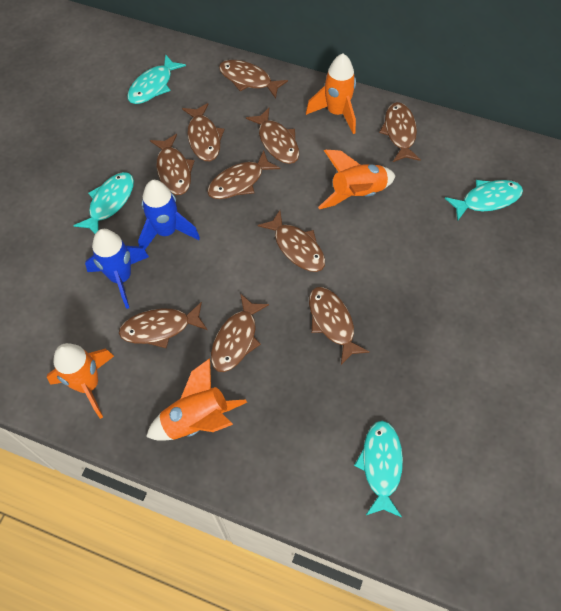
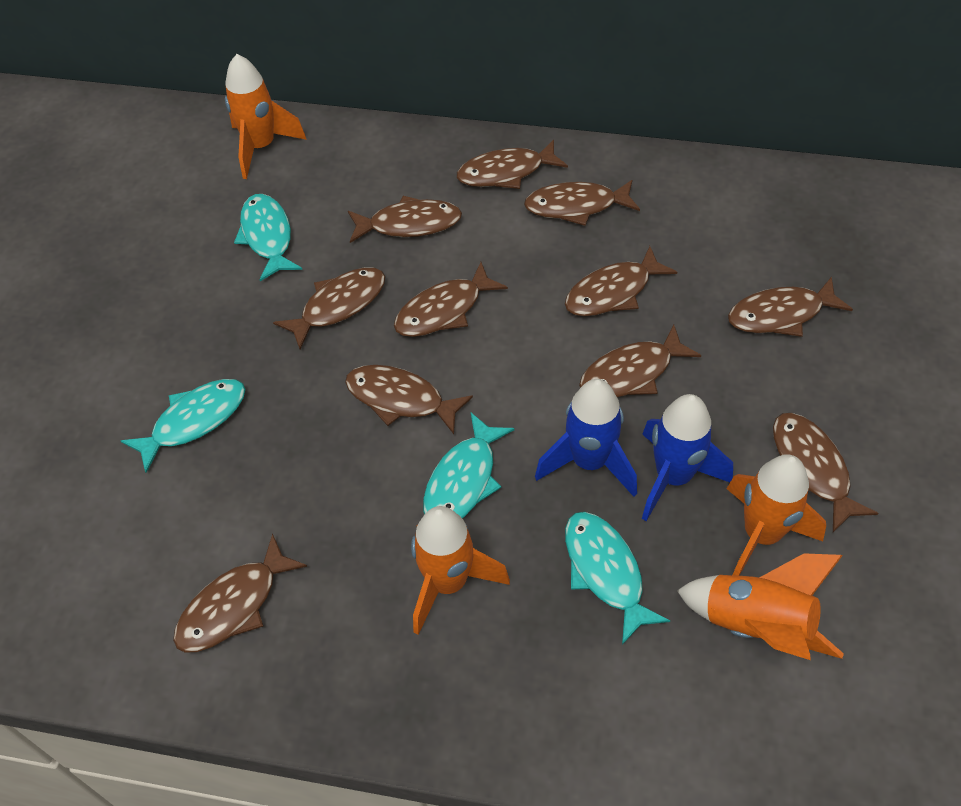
brown fish: 10 -> 11

